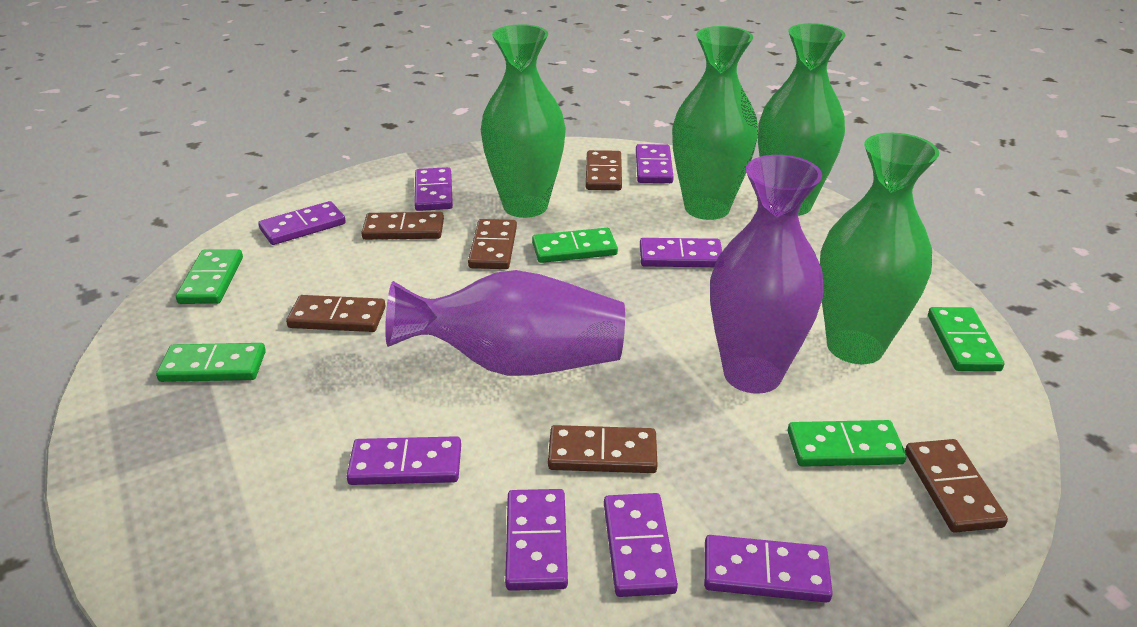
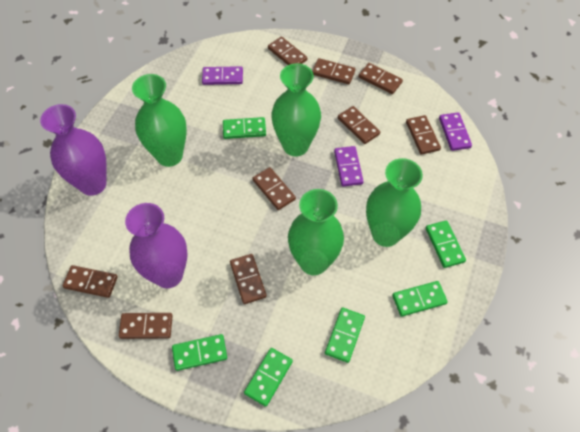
brown domino: 6 -> 9
green domino: 5 -> 6
purple domino: 8 -> 3

